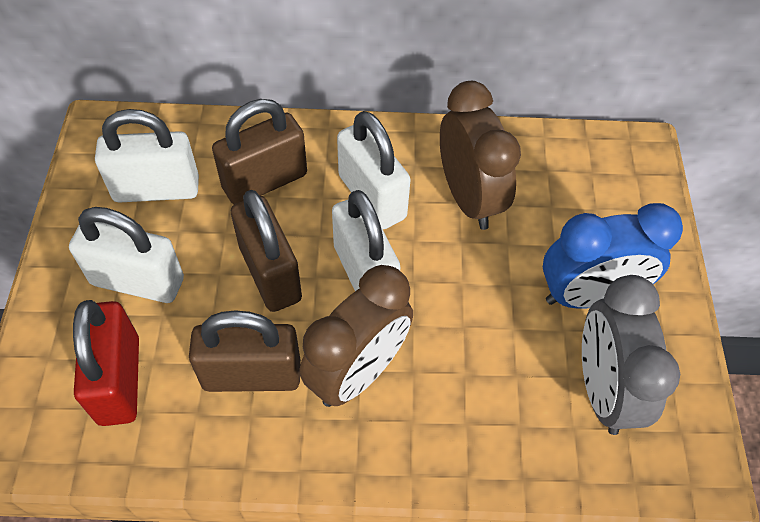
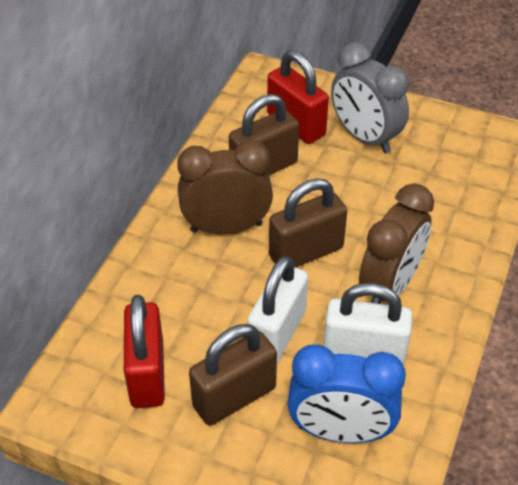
red padlock: 1 -> 2
white padlock: 4 -> 2

